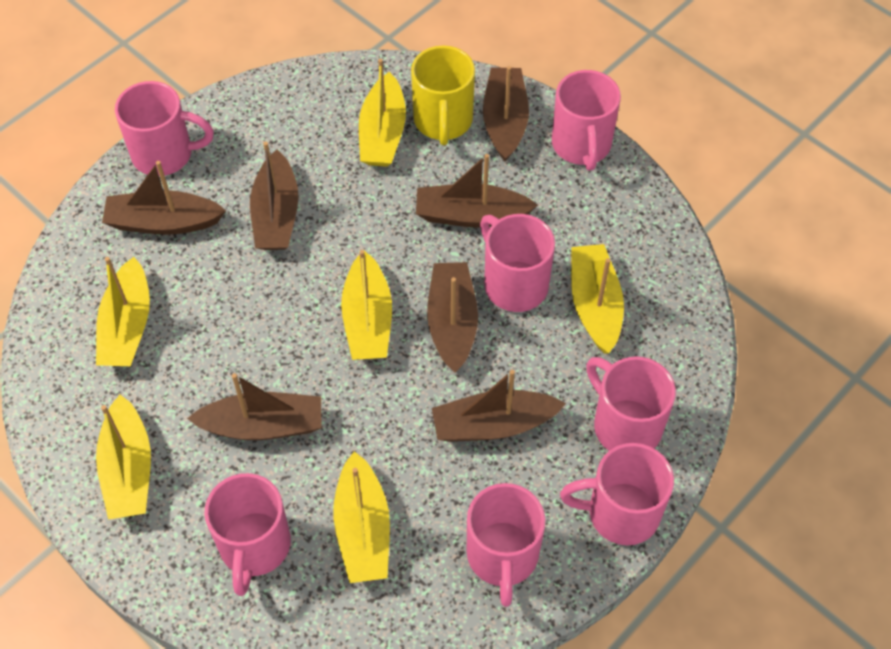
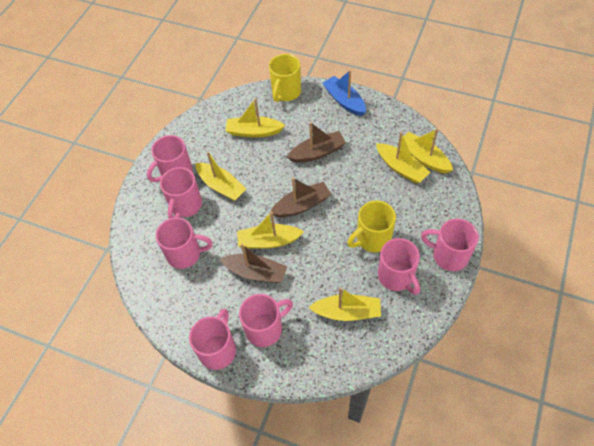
blue boat: 0 -> 1
brown boat: 7 -> 3
yellow mug: 1 -> 2

